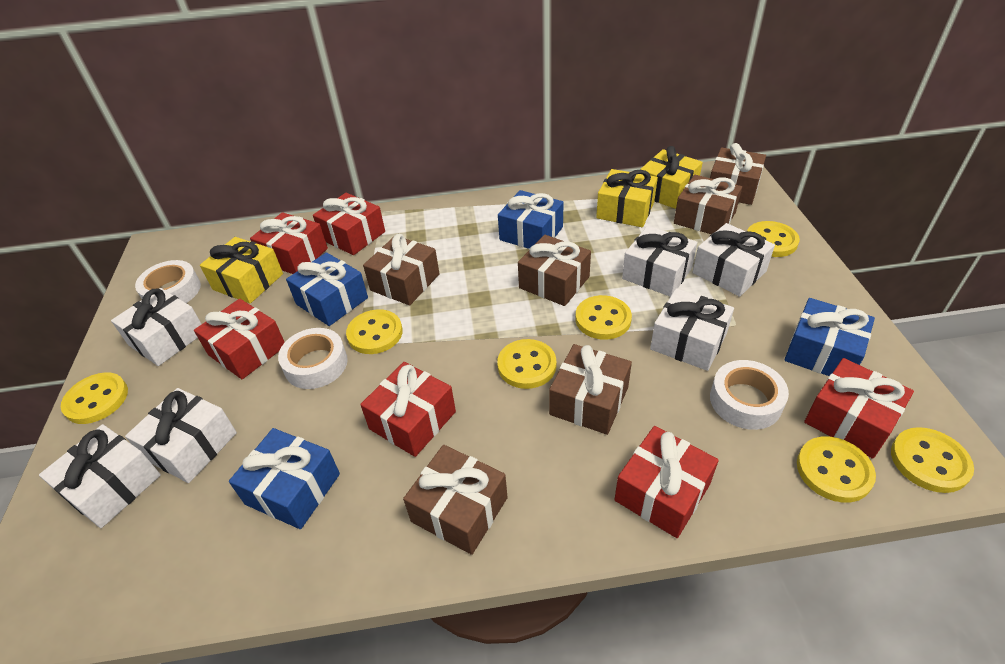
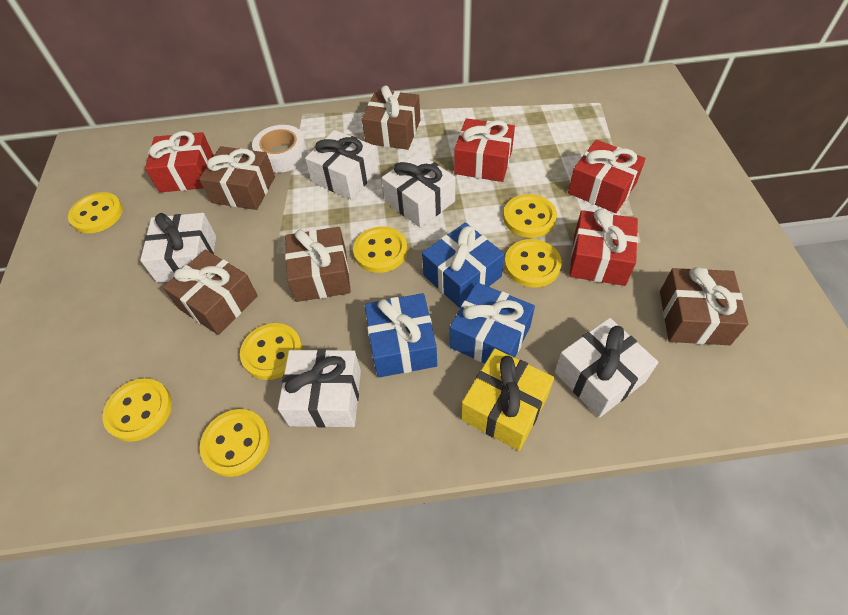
blue gift: 4 -> 3
brown gift: 6 -> 5
red gift: 6 -> 4
white gift: 6 -> 5
white tape: 3 -> 1
yellow gift: 3 -> 1

